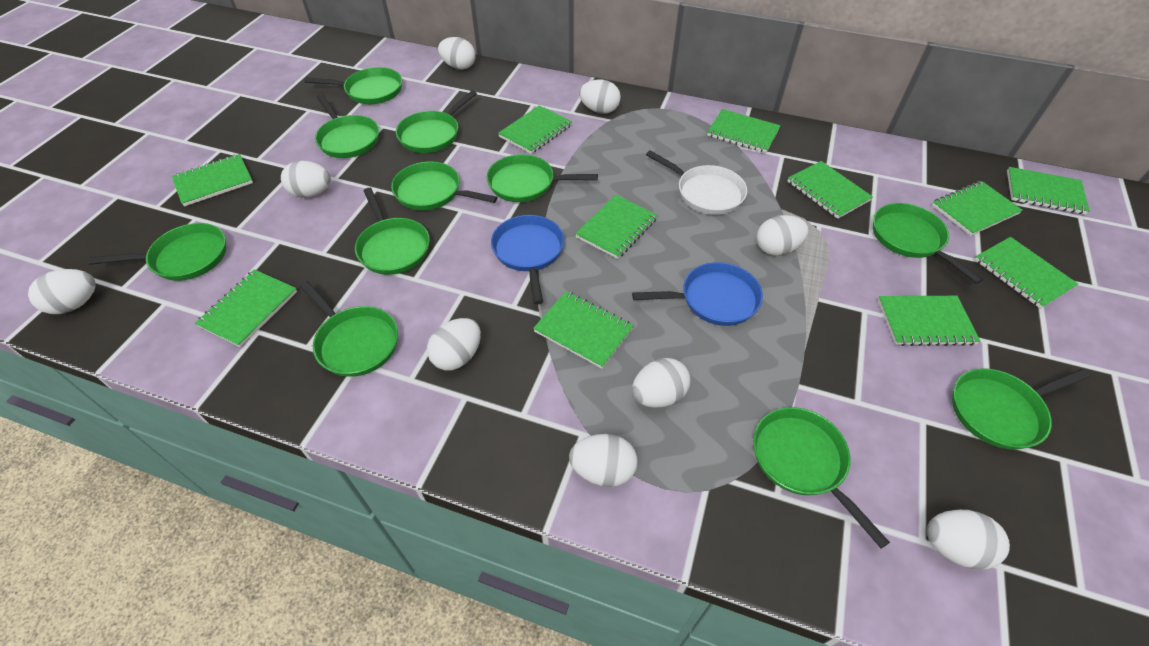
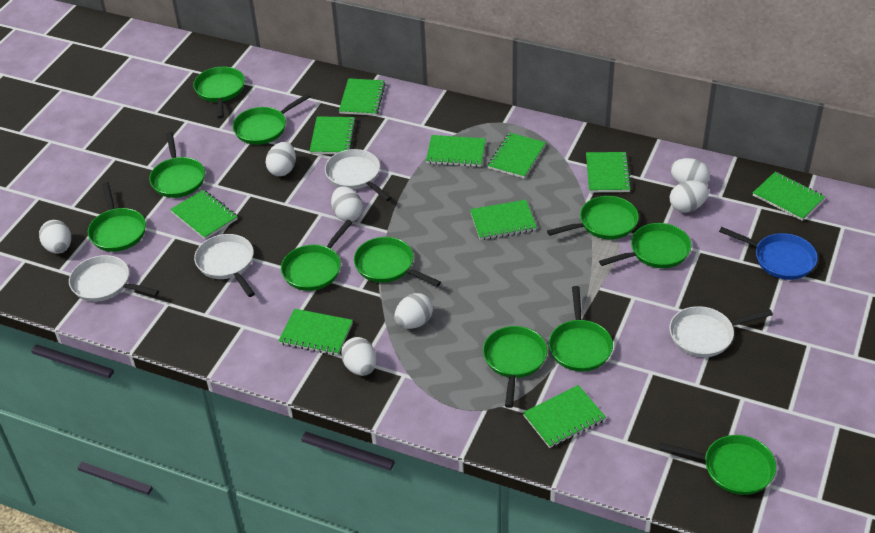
blue pan: 2 -> 1
green notebook: 11 -> 10
white egg: 9 -> 7
white pan: 1 -> 4

